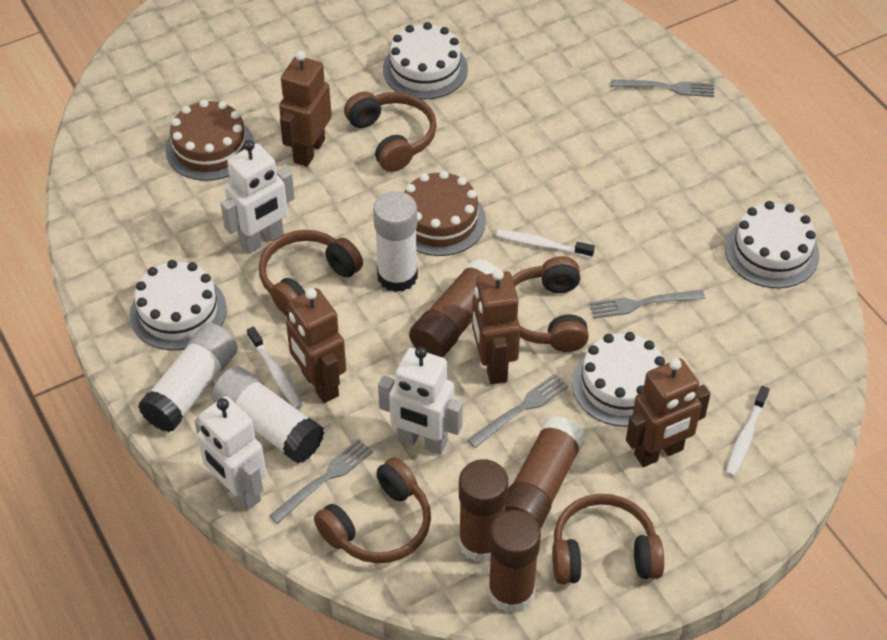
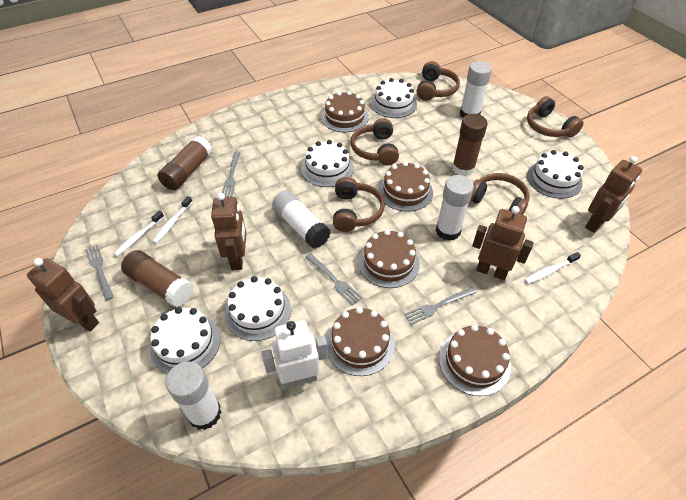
brown cake: 2 -> 5
brown glue stick: 4 -> 3
white cake: 4 -> 5
white glue stick: 3 -> 4
white robot: 3 -> 1

